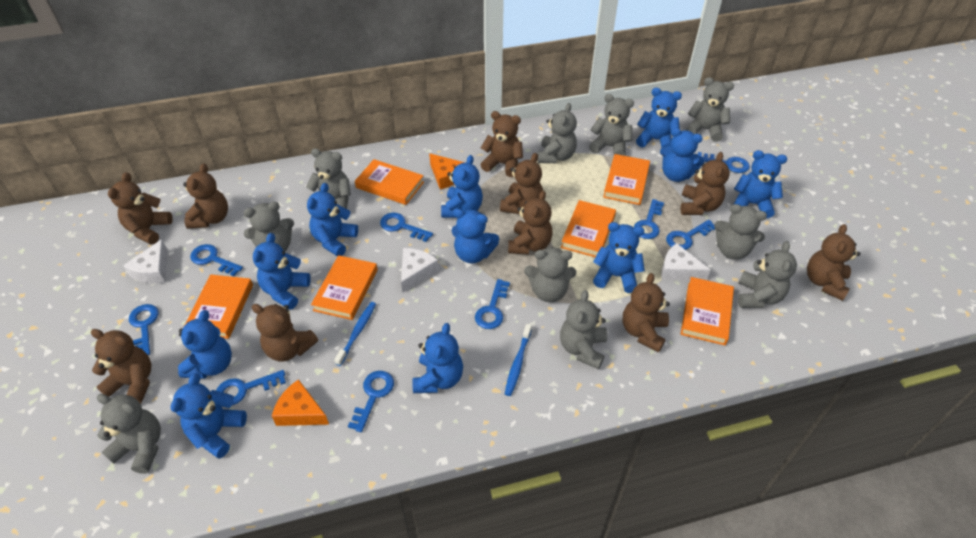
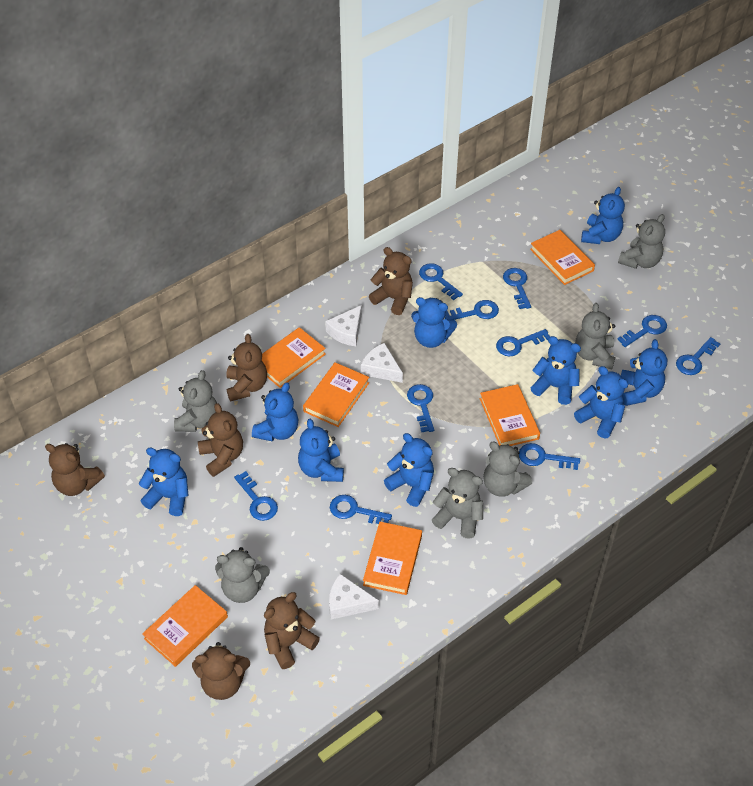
blue key: 9 -> 10
blue teddy bear: 11 -> 9
blue toothbrush: 2 -> 0
brown teddy bear: 10 -> 6
grey teddy bear: 10 -> 6
orange cheese: 2 -> 0

